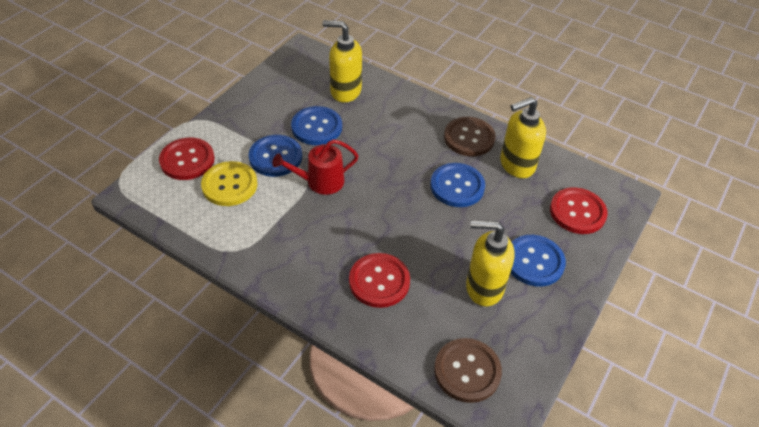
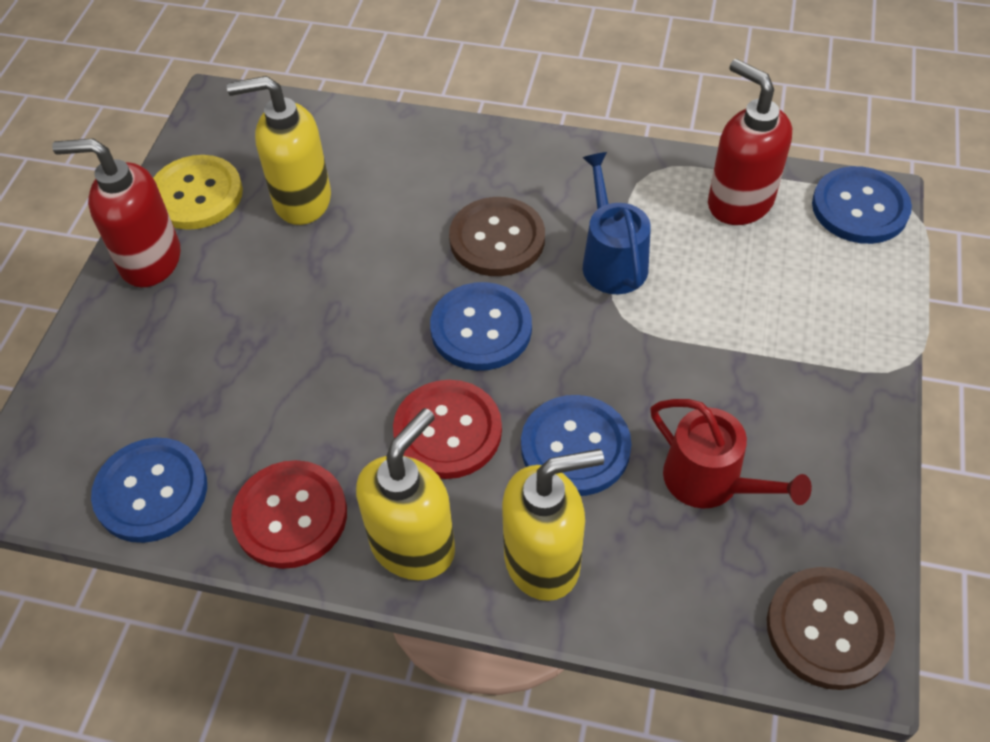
blue watering can: 0 -> 1
red button: 3 -> 2
red soap dispenser: 0 -> 2

